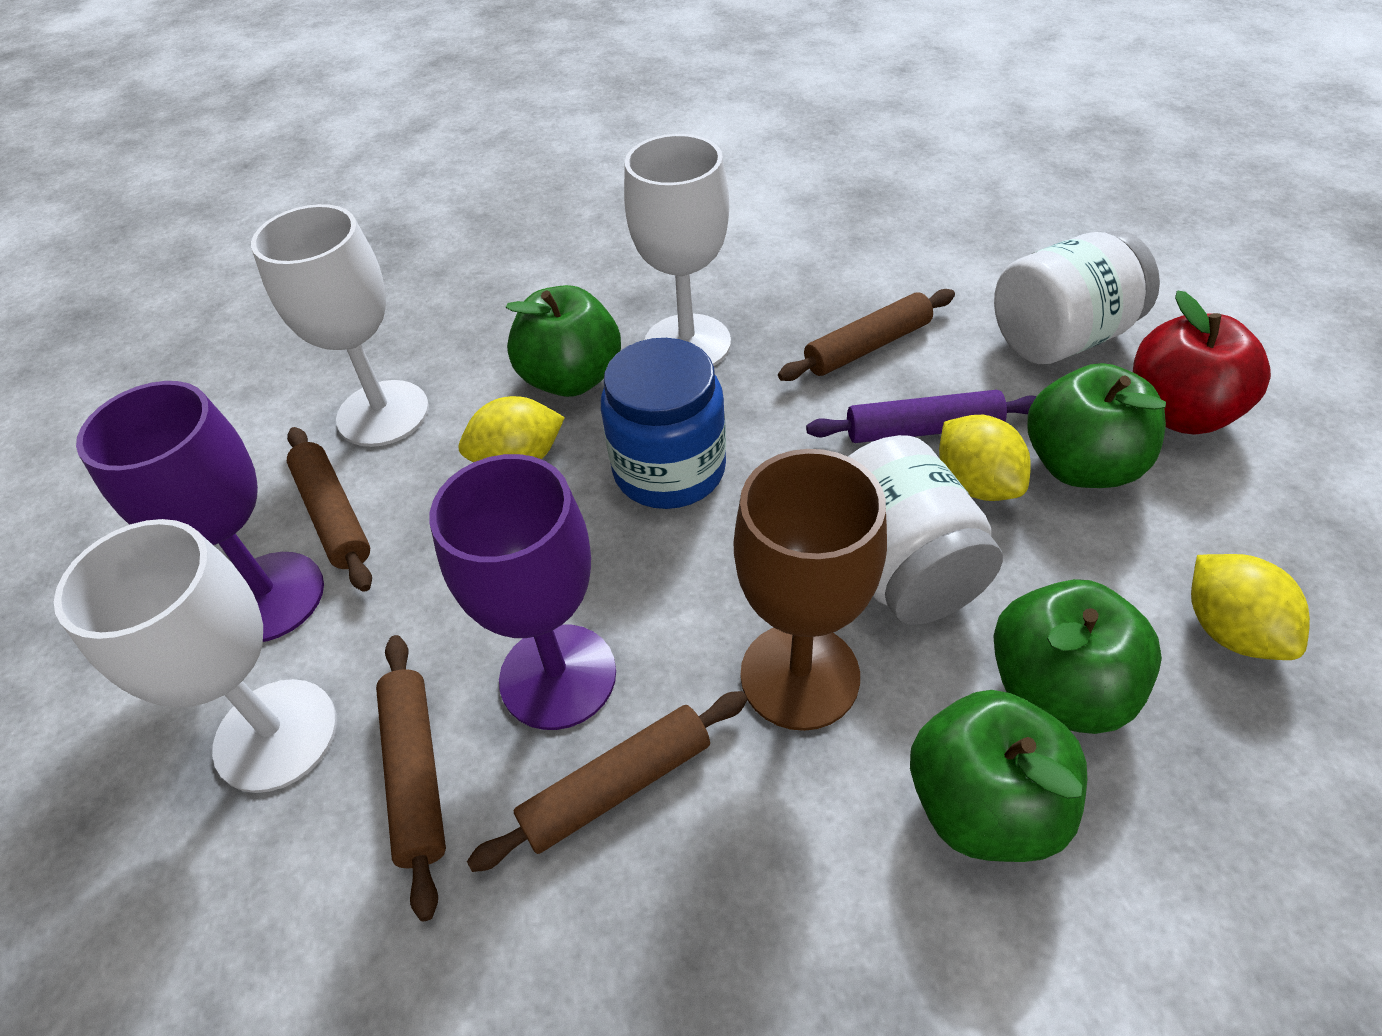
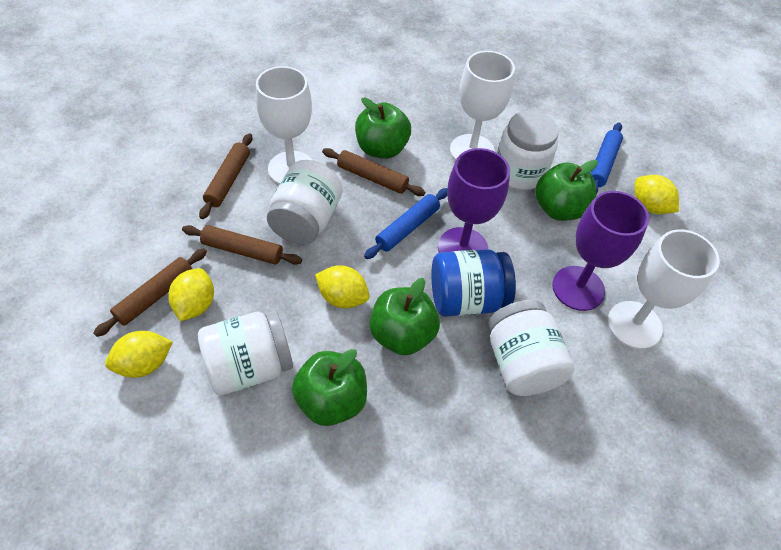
blue rolling pin: 0 -> 2
brown goblet: 1 -> 0
purple rolling pin: 1 -> 0
red apple: 1 -> 0
white jar: 2 -> 4
yellow lemon: 3 -> 4

